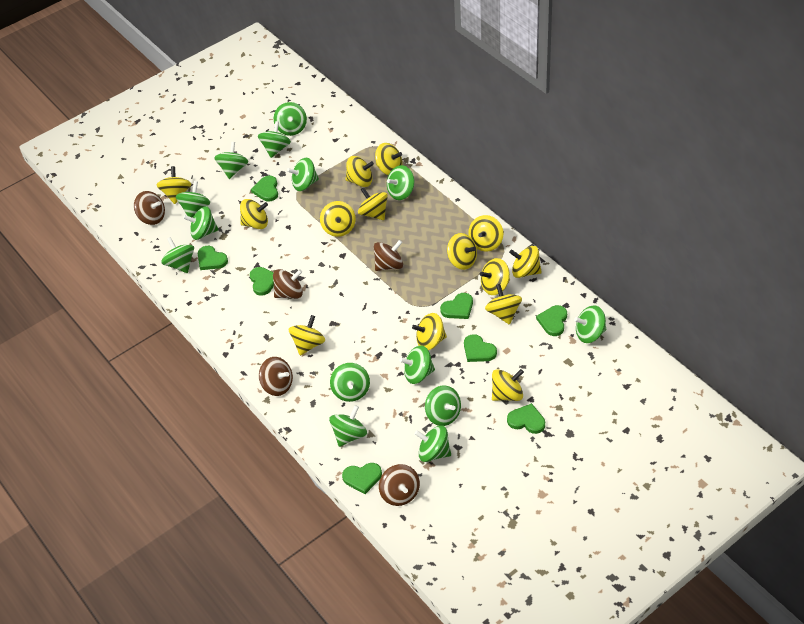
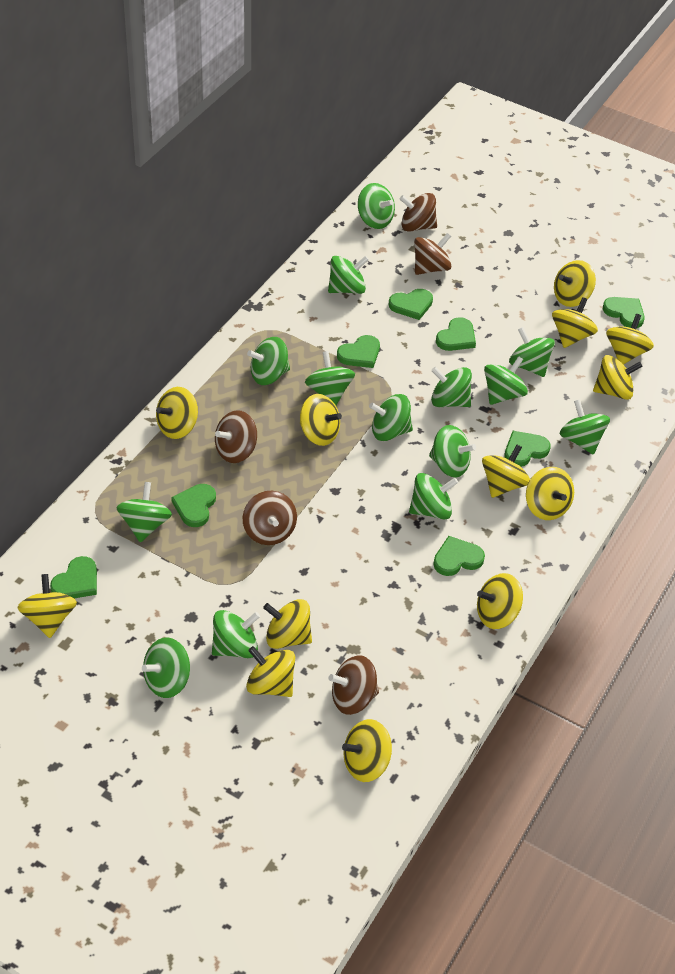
yellow spinning top: 14 -> 13

